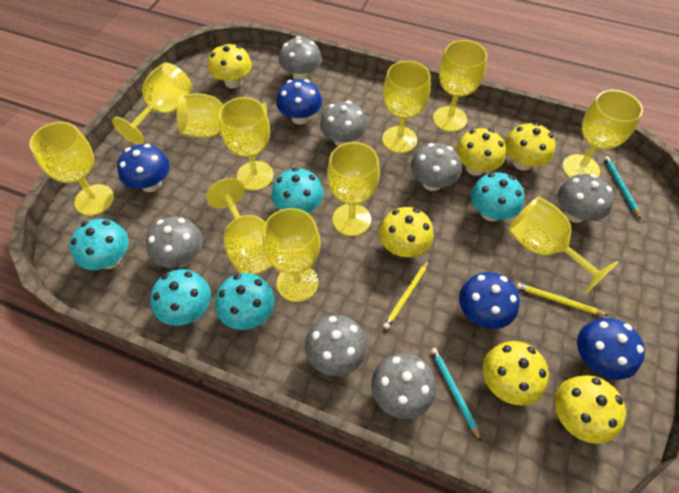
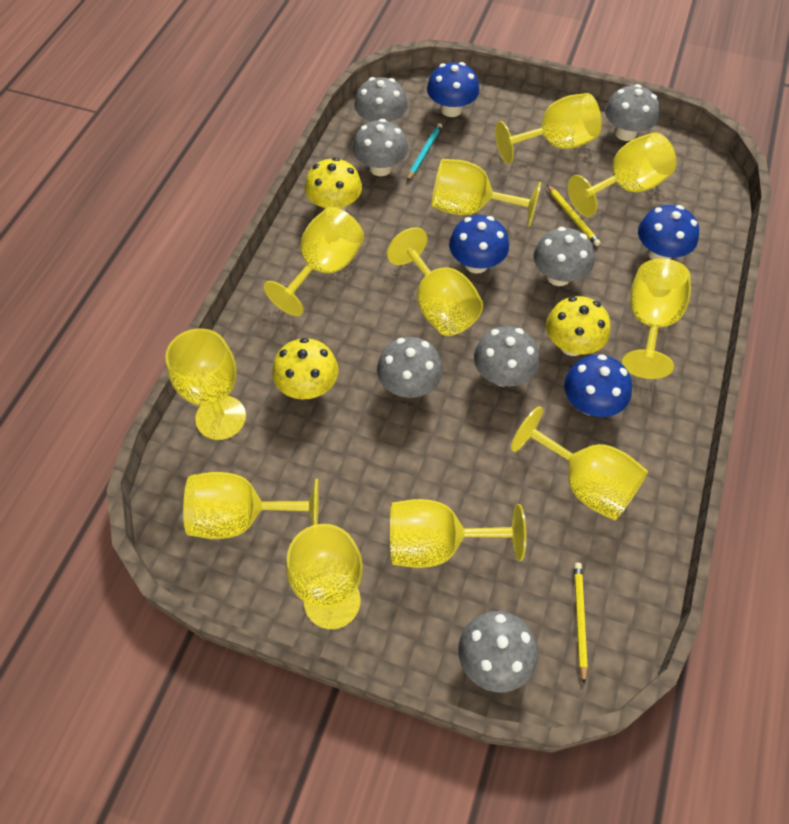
turquoise mushroom: 5 -> 0
turquoise pencil: 2 -> 1
yellow mushroom: 6 -> 3

